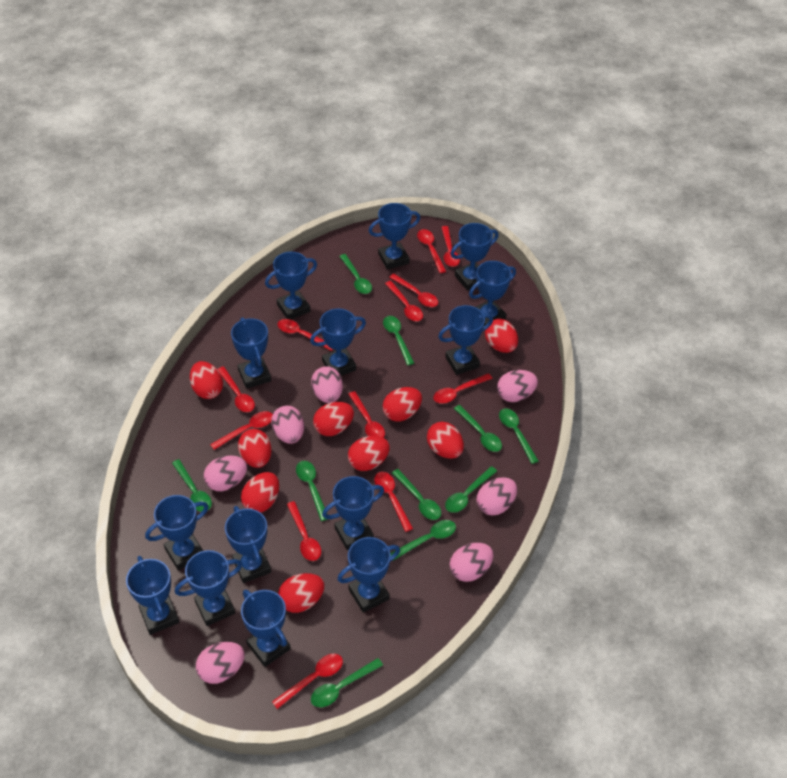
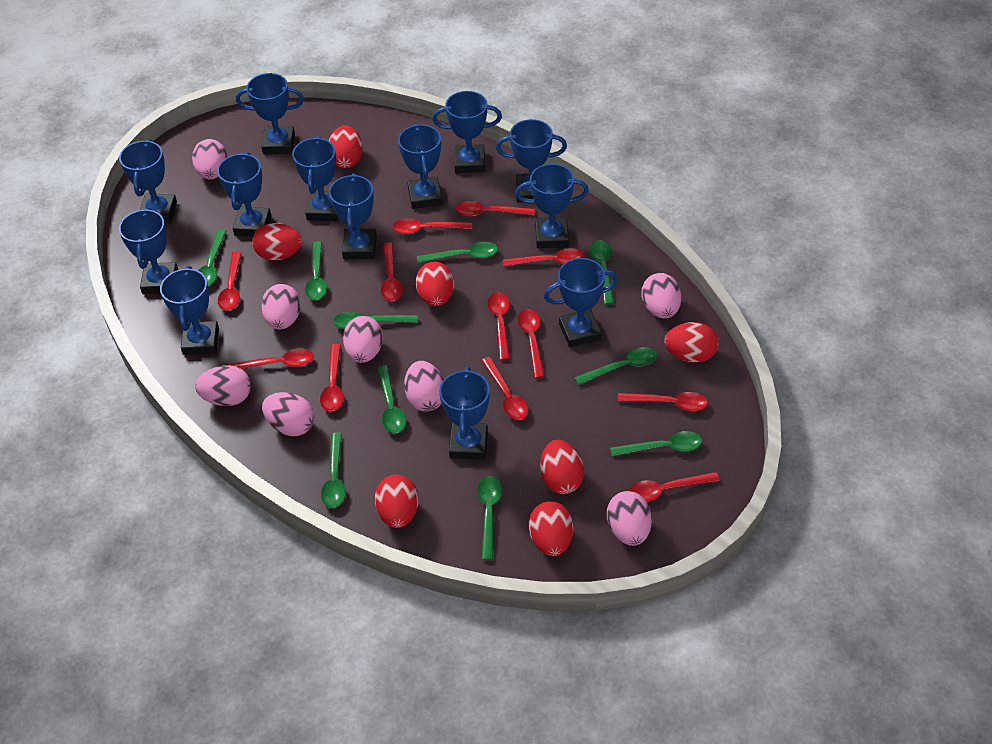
blue trophy: 14 -> 13
pink egg: 7 -> 8
red egg: 9 -> 7

